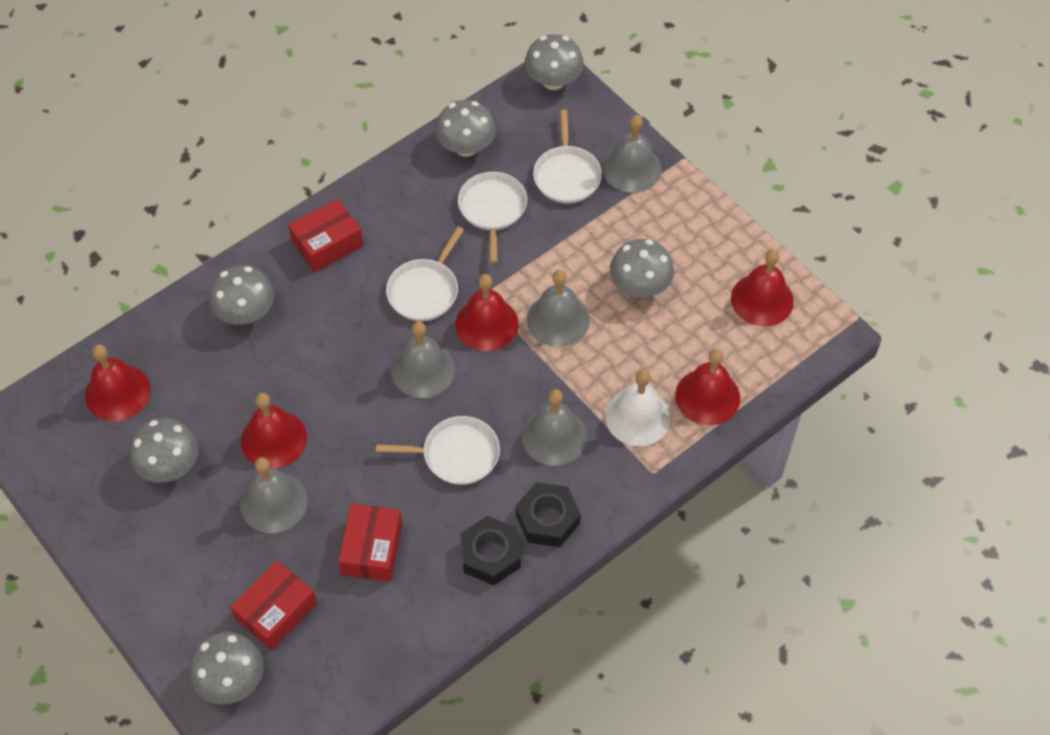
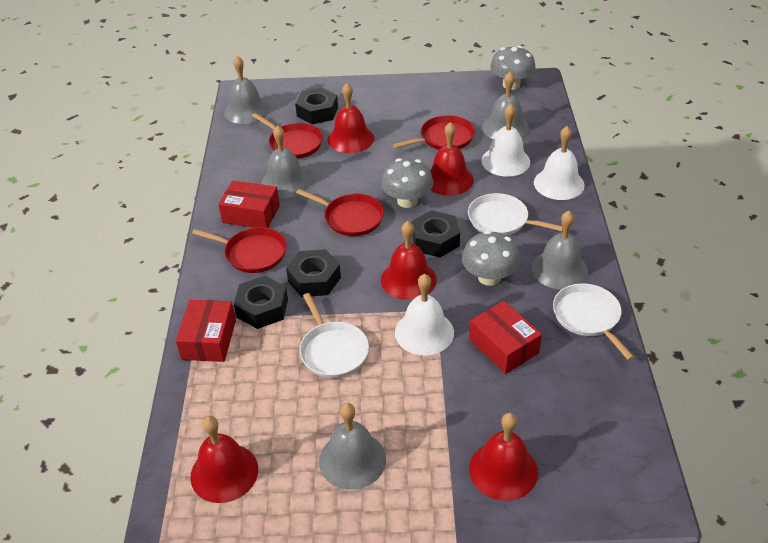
black nut: 2 -> 4
grey mushroom: 6 -> 3
red pan: 0 -> 4
white bell: 1 -> 3
white pan: 4 -> 3

